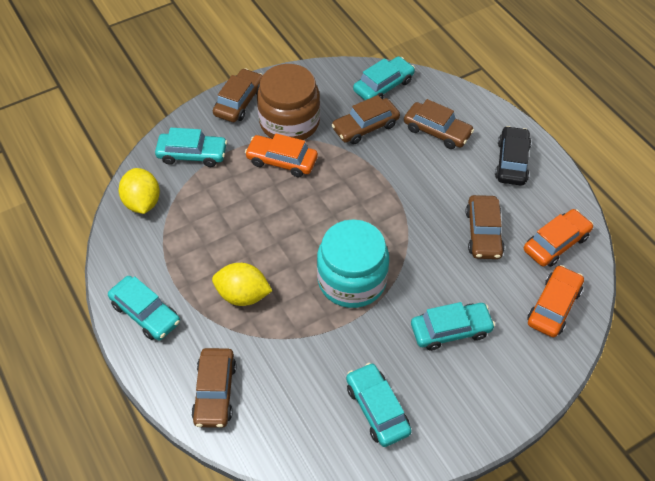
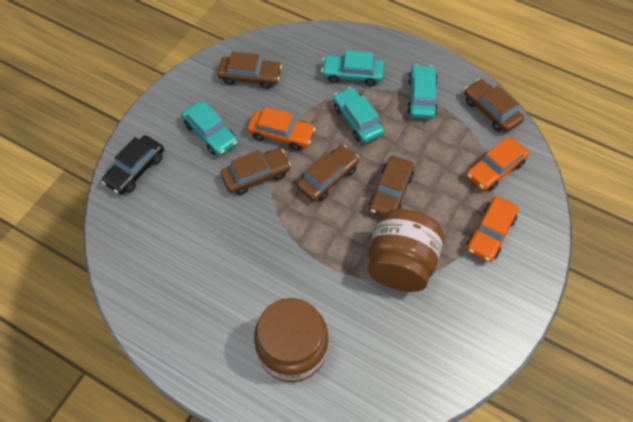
brown jar: 1 -> 2
turquoise car: 5 -> 4
turquoise jar: 1 -> 0
yellow lemon: 2 -> 0

